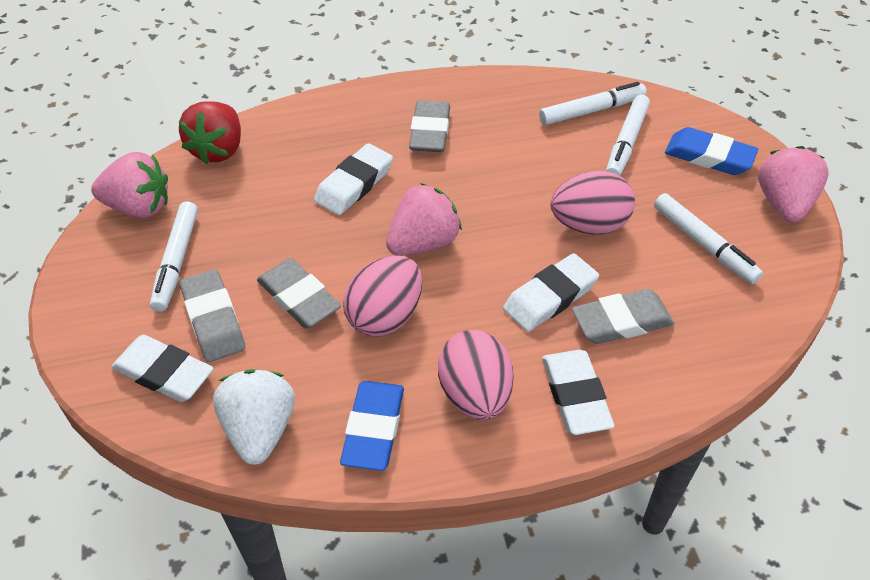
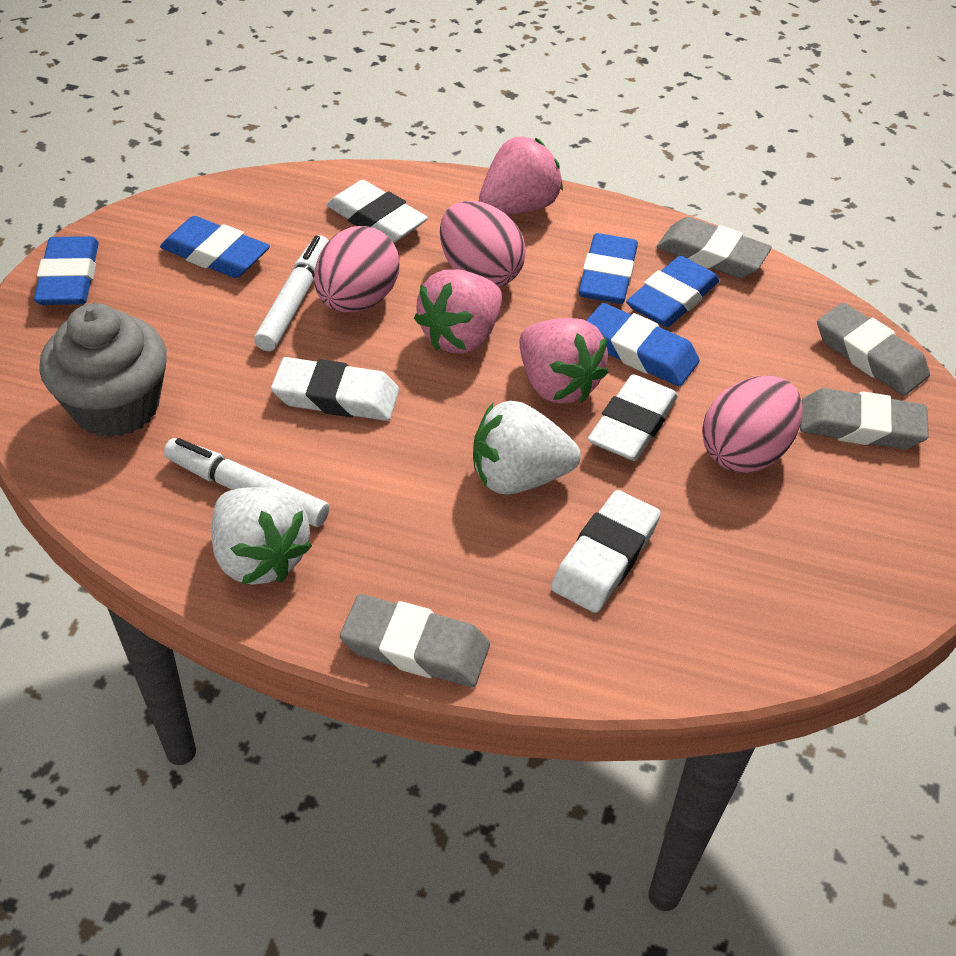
blue eraser: 2 -> 5
grey cupcake: 0 -> 1
red strawberry: 1 -> 0
white marker: 4 -> 2
white strawberry: 1 -> 2

